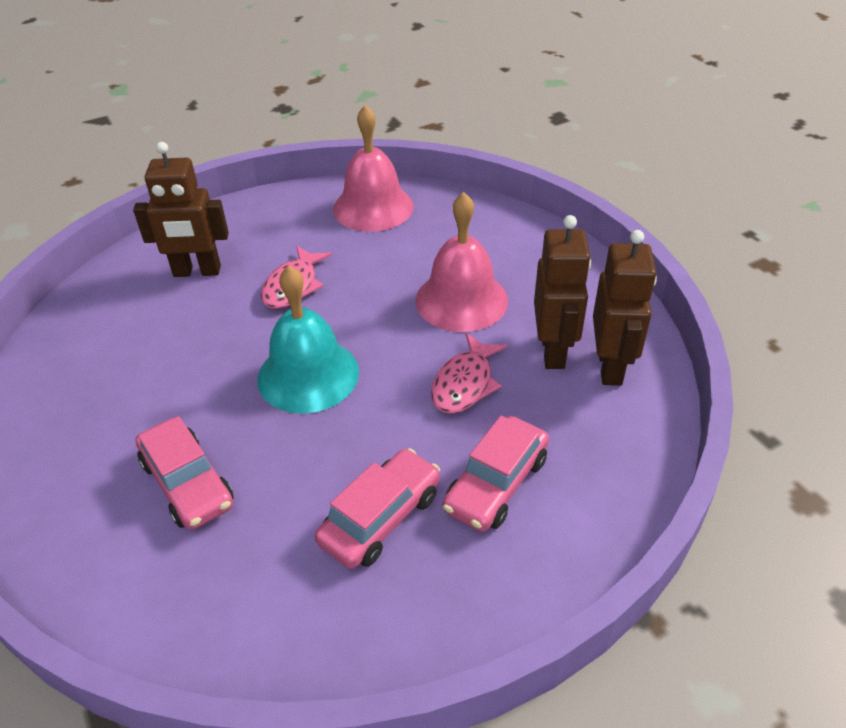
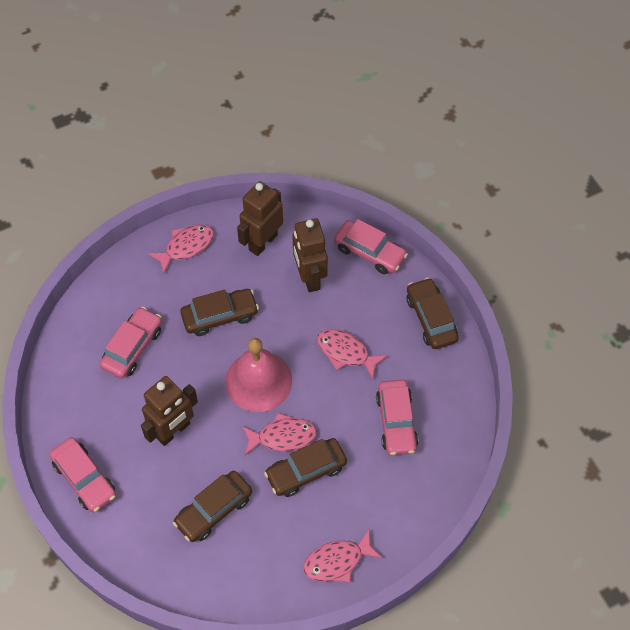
brown car: 0 -> 4
pink bell: 2 -> 1
pink car: 3 -> 4
pink fish: 2 -> 4
turquoise bell: 1 -> 0

